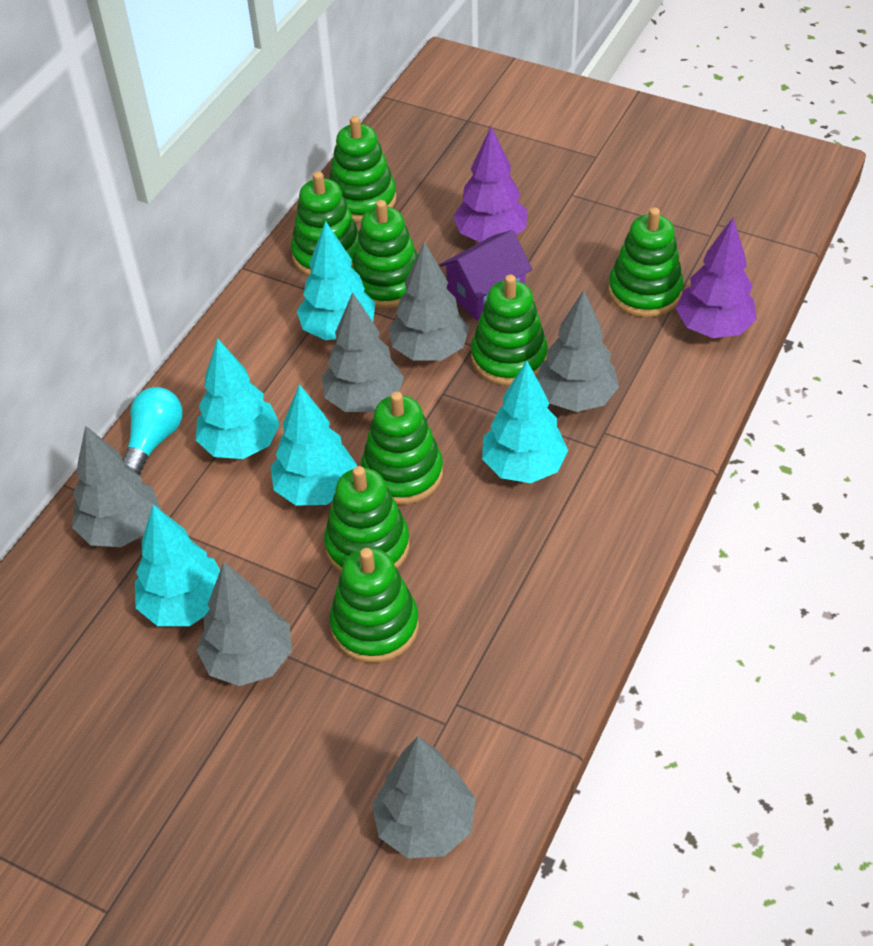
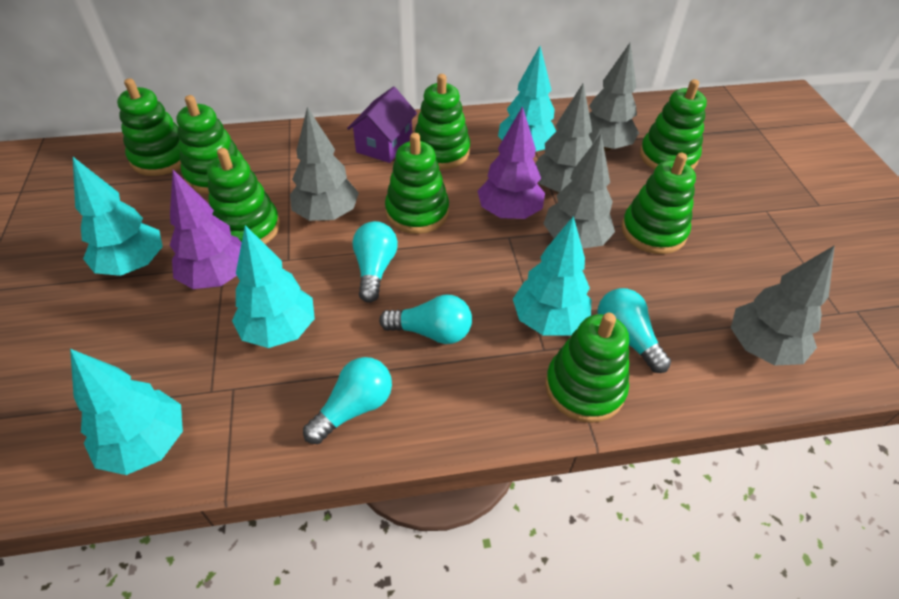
grey tree: 6 -> 5
turquoise light bulb: 1 -> 4

